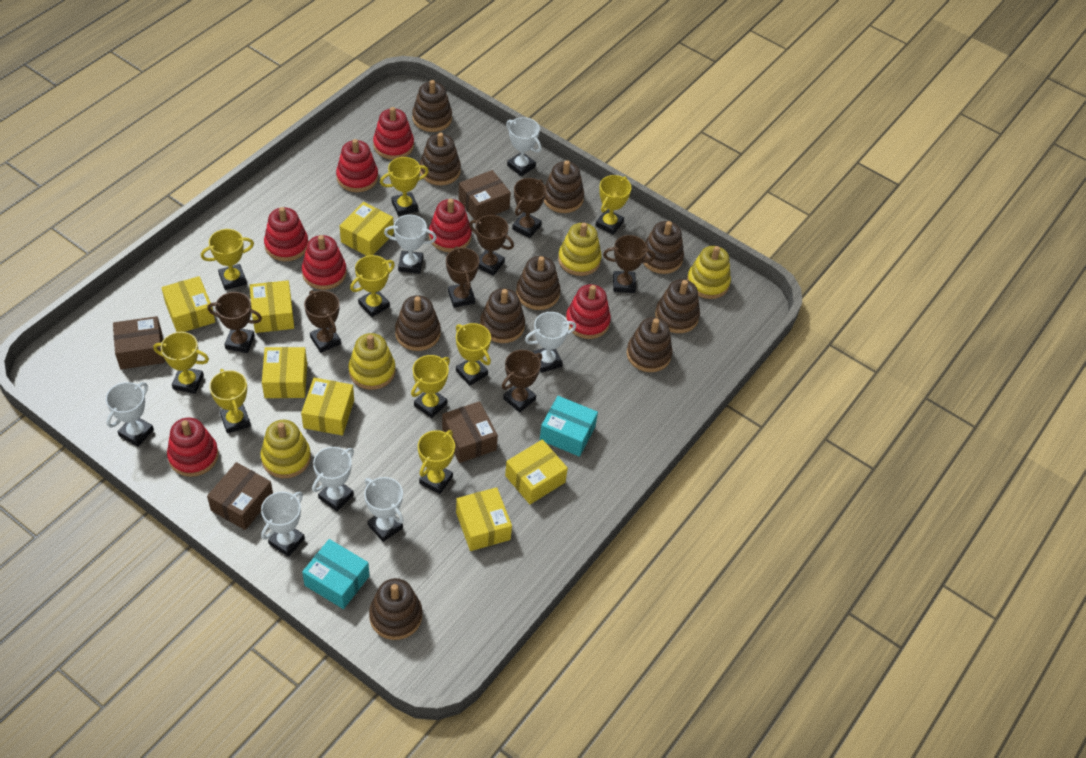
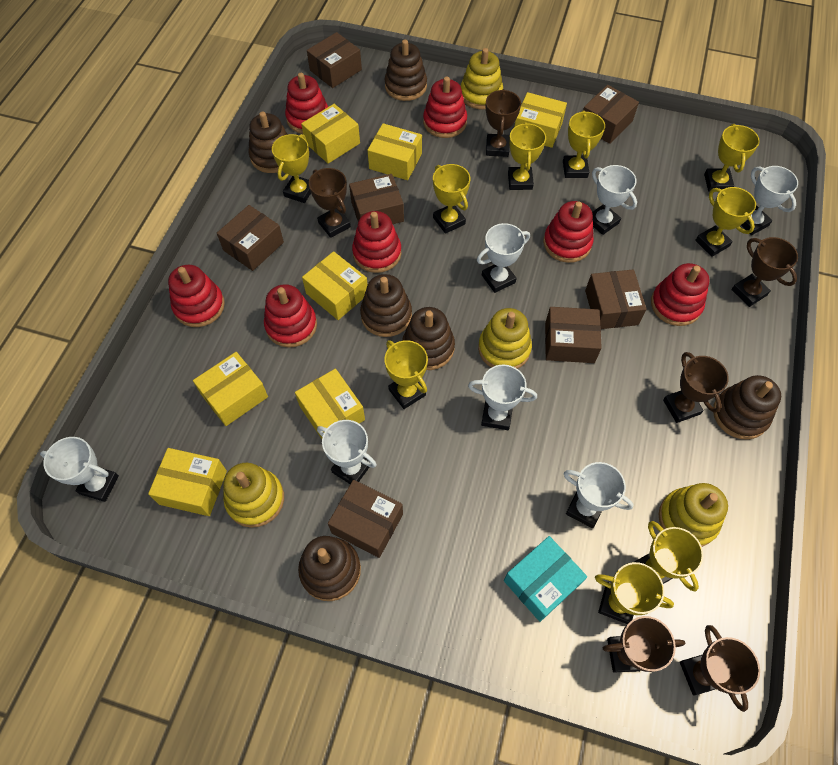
brown box: 4 -> 7
brown stacking toy: 10 -> 6
brown trophy: 7 -> 6
turquoise box: 2 -> 1

